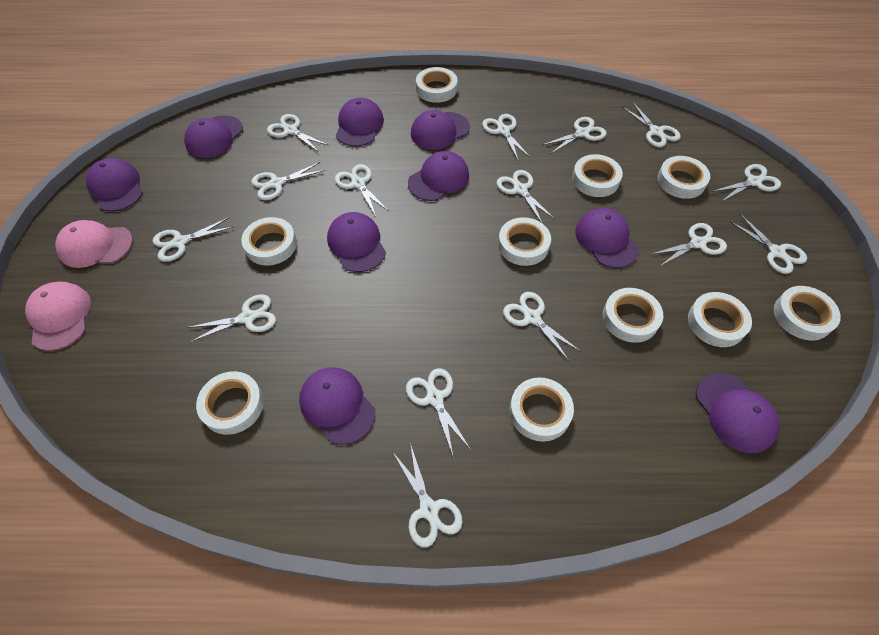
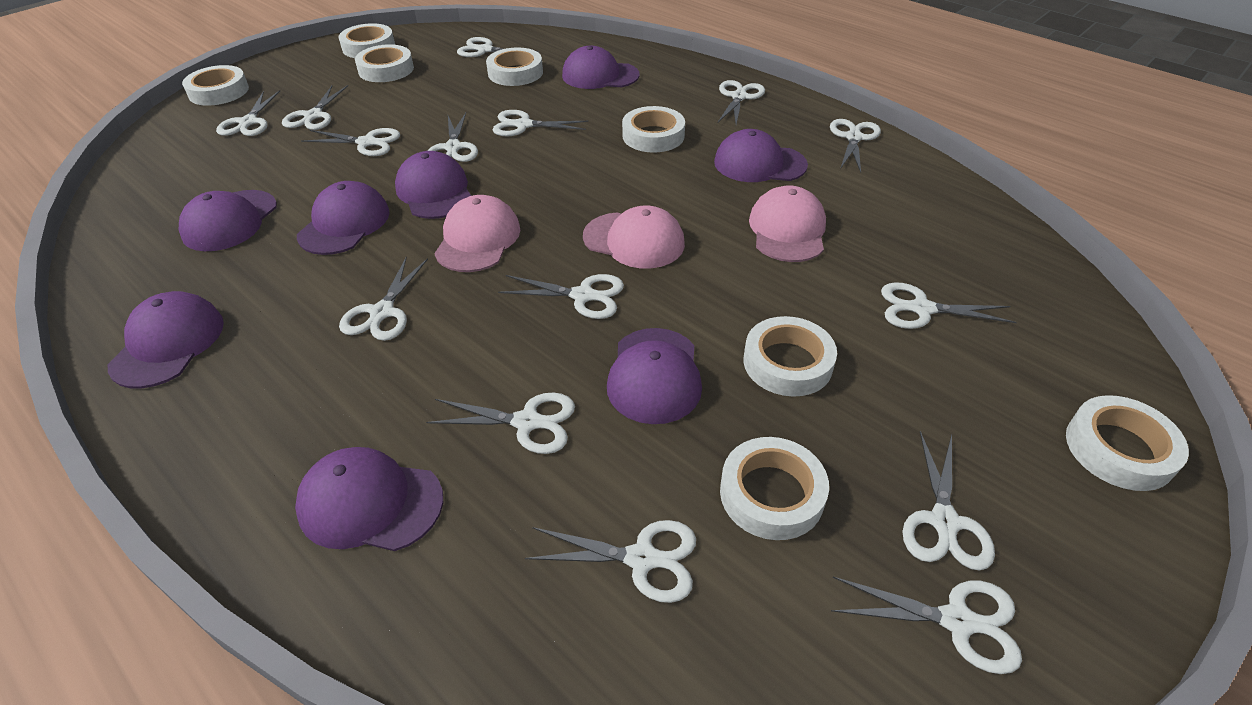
pink cap: 2 -> 3
purple cap: 9 -> 8
white tape: 10 -> 8

